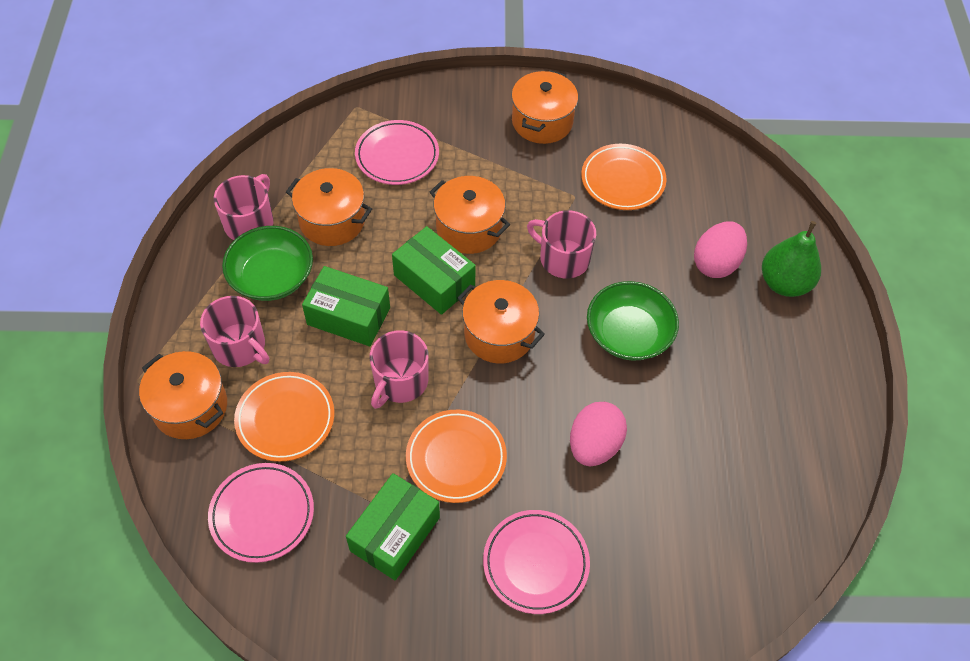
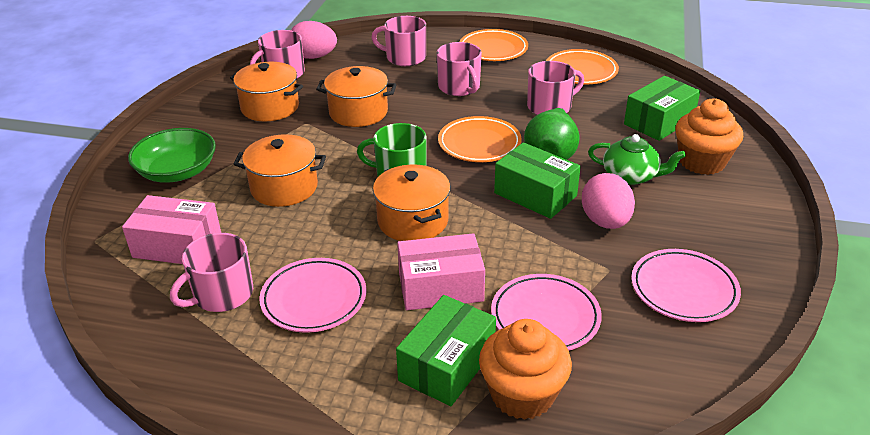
green bowl: 2 -> 1
green mug: 0 -> 1
green teapot: 0 -> 1
orange cupcake: 0 -> 2
orange pot: 5 -> 4
pink box: 0 -> 2
pink mug: 4 -> 5

